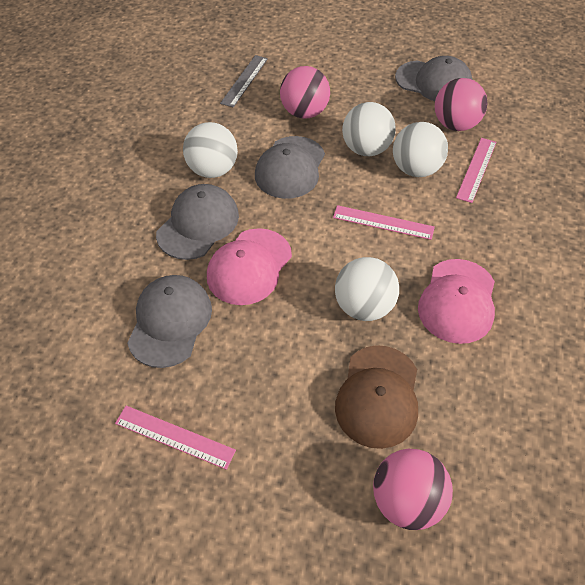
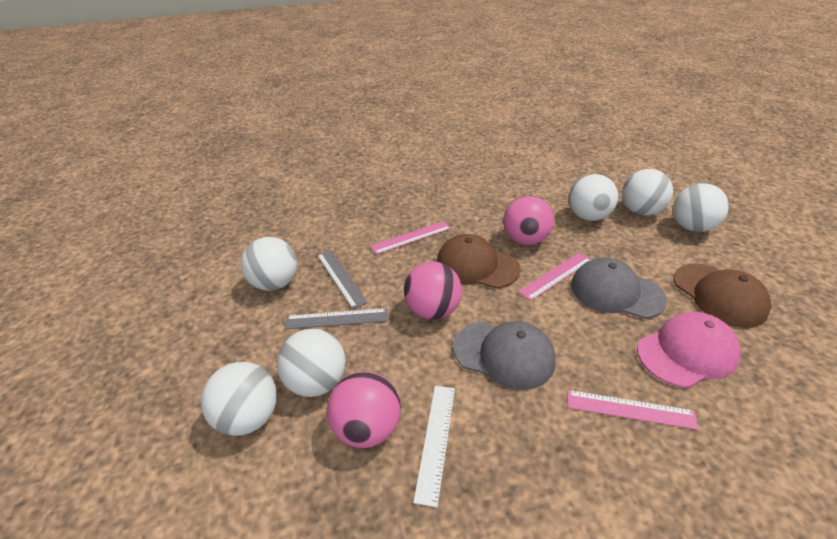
brown cap: 1 -> 2
grey cap: 4 -> 2
grey ruler: 1 -> 2
pink cap: 2 -> 1
white ball: 4 -> 6
white ruler: 0 -> 1

